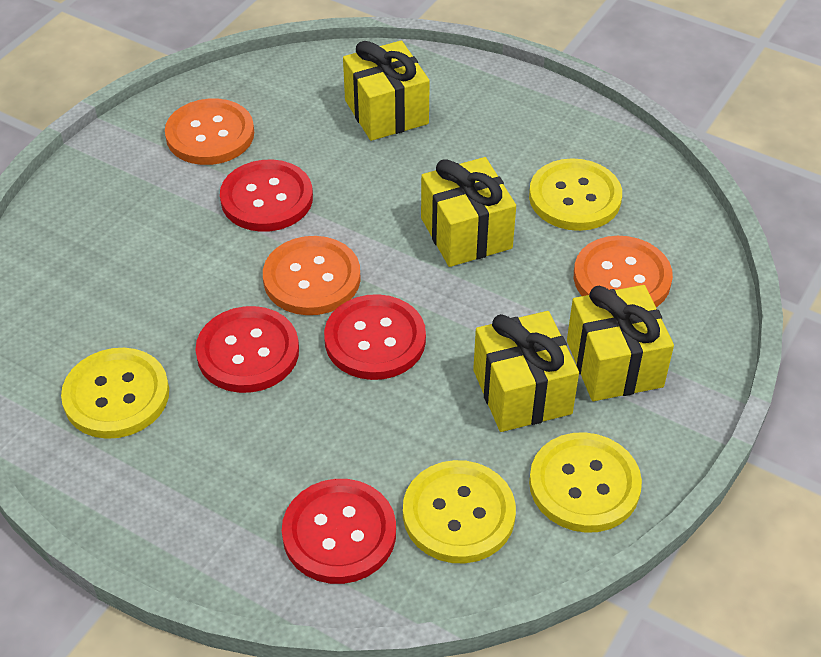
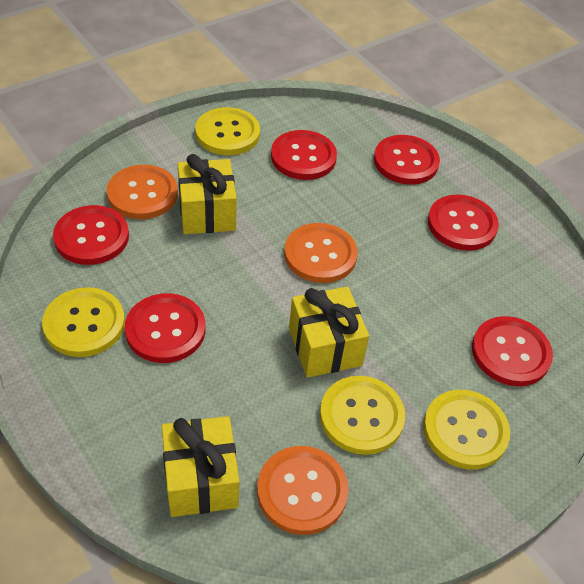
red button: 4 -> 6
yellow gift: 4 -> 3

